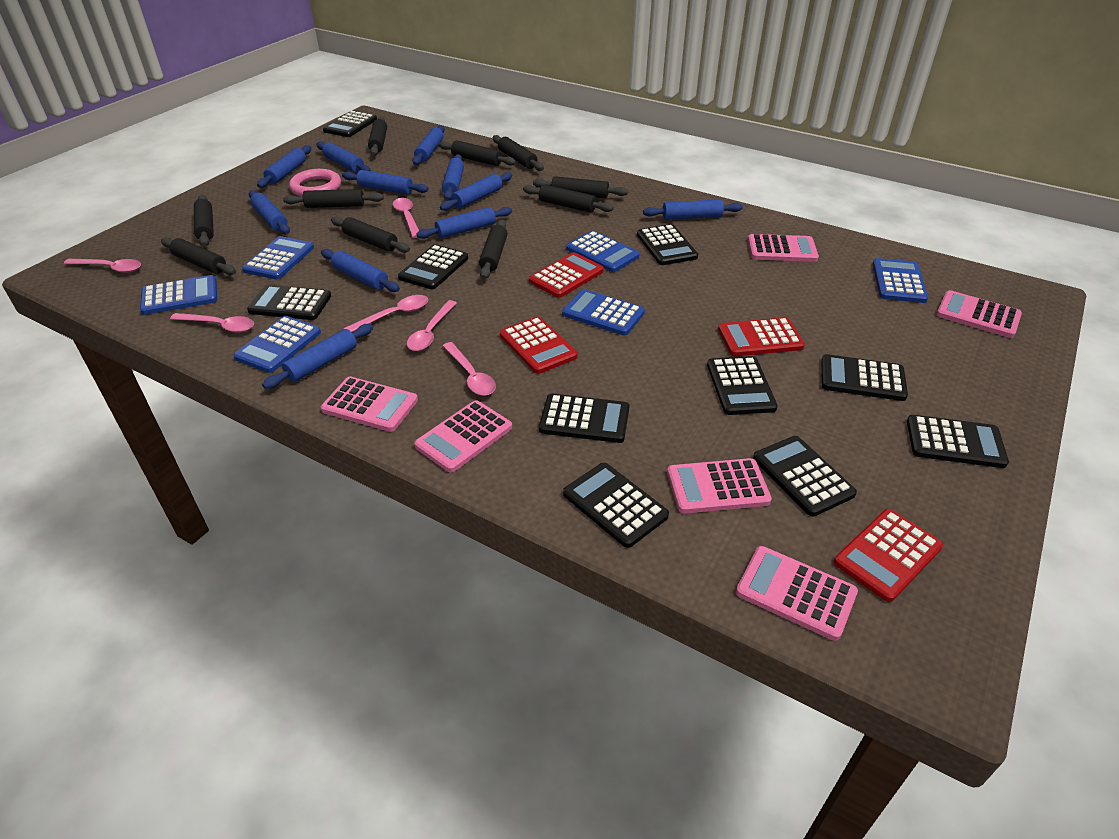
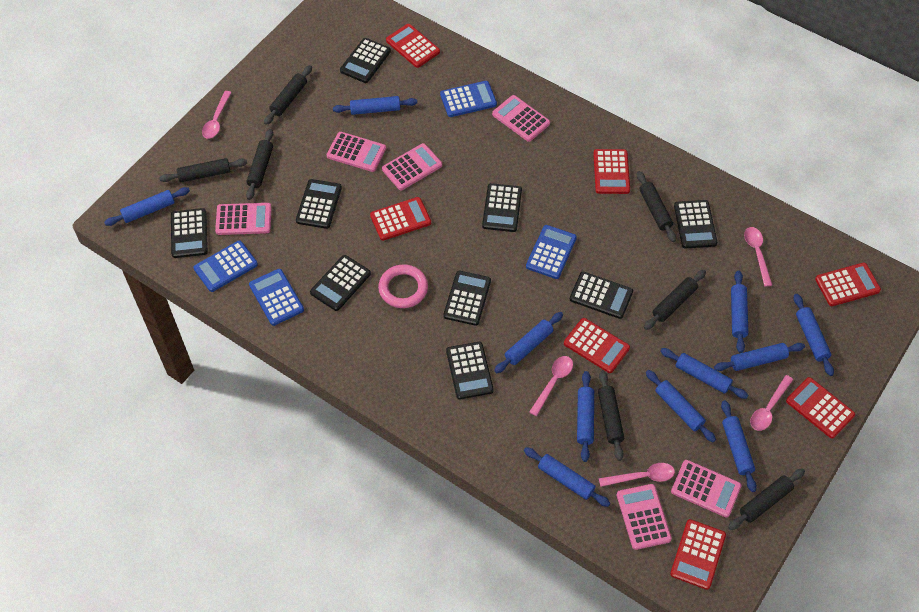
black calculator: 10 -> 9
black rolling pin: 10 -> 7
blue calculator: 6 -> 4
pink spoon: 6 -> 5
red calculator: 4 -> 7

